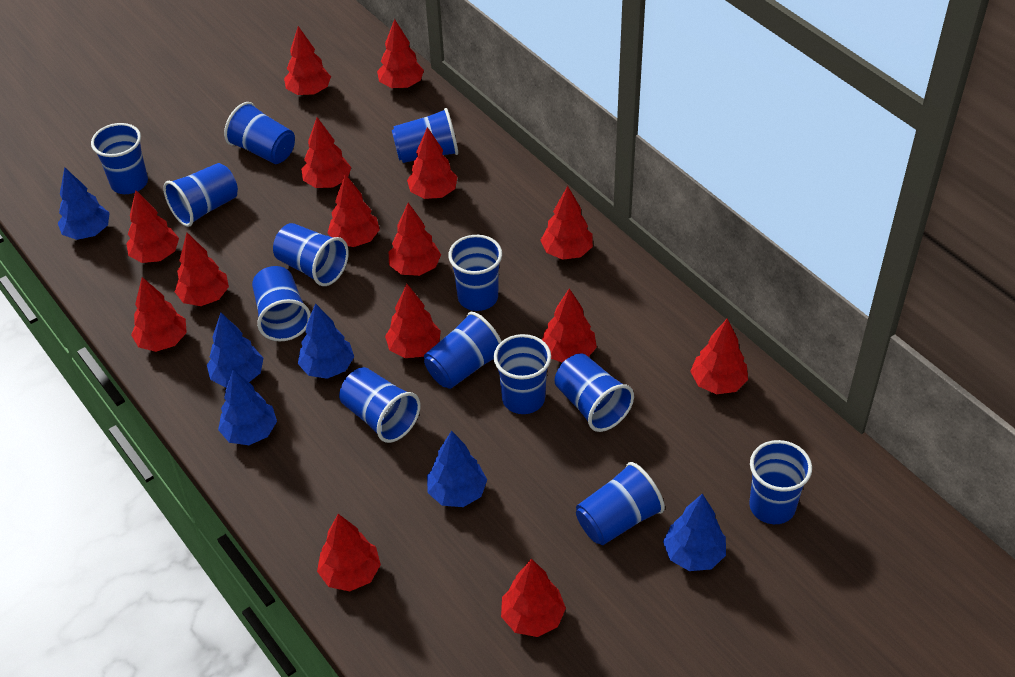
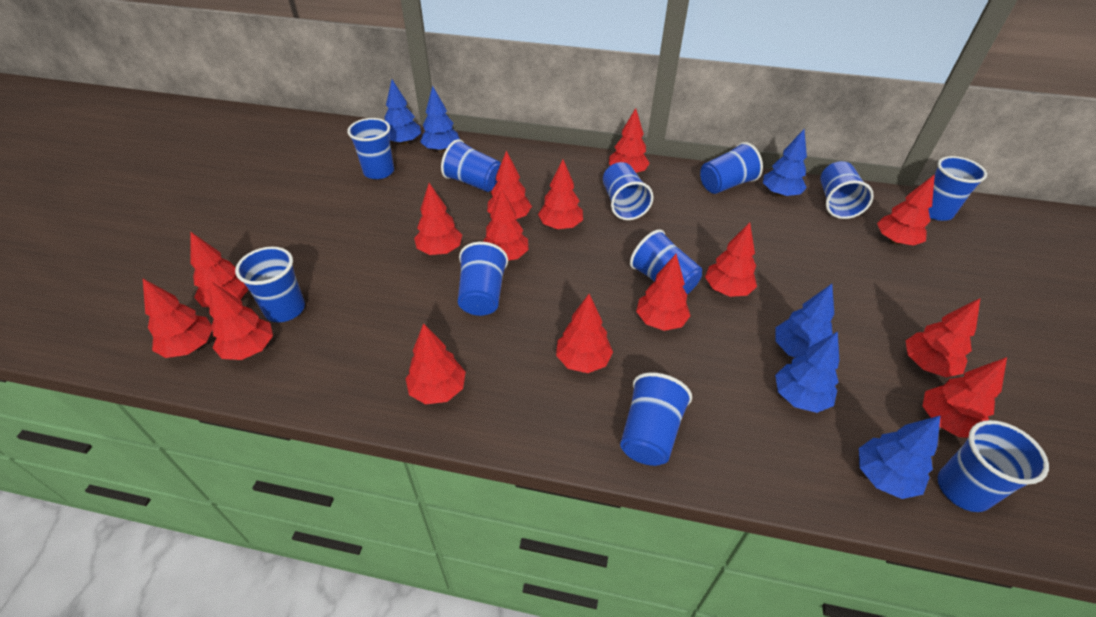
blue cup: 13 -> 11

